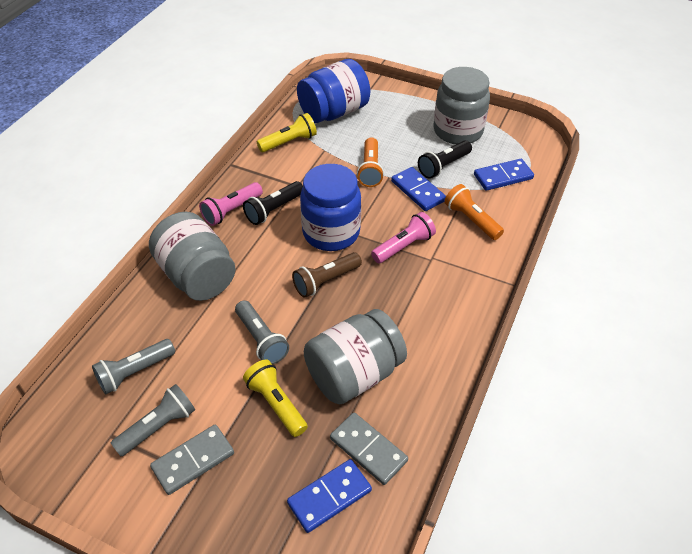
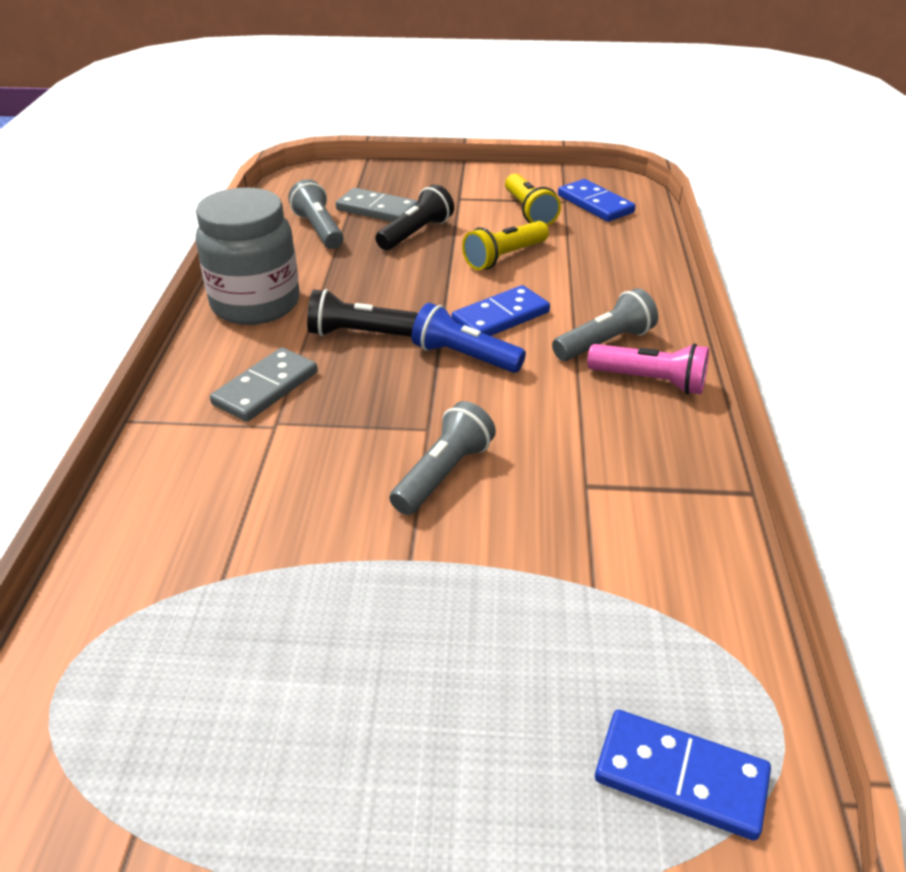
blue flashlight: 0 -> 1
blue jar: 2 -> 0
brown flashlight: 1 -> 0
grey jar: 3 -> 1
orange flashlight: 2 -> 0
pink flashlight: 2 -> 1

